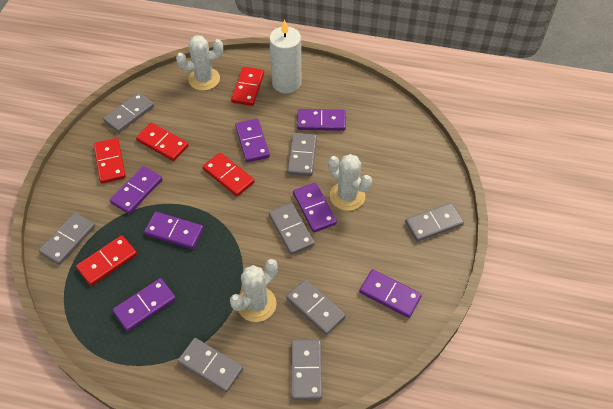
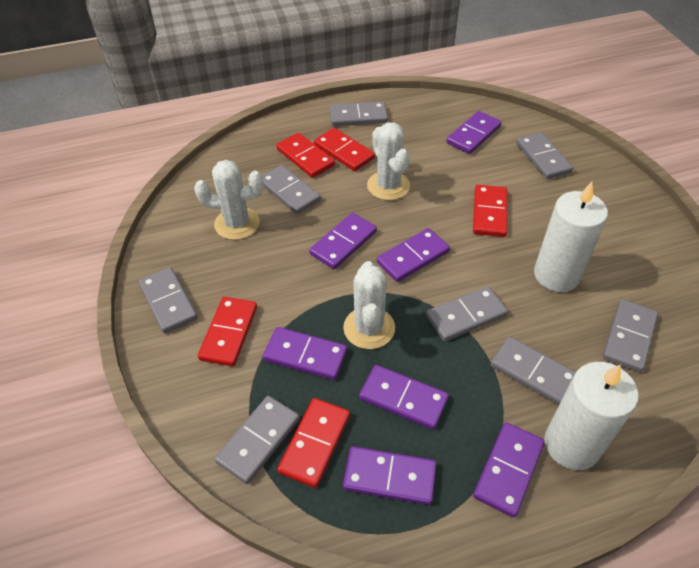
white candle: 1 -> 2

